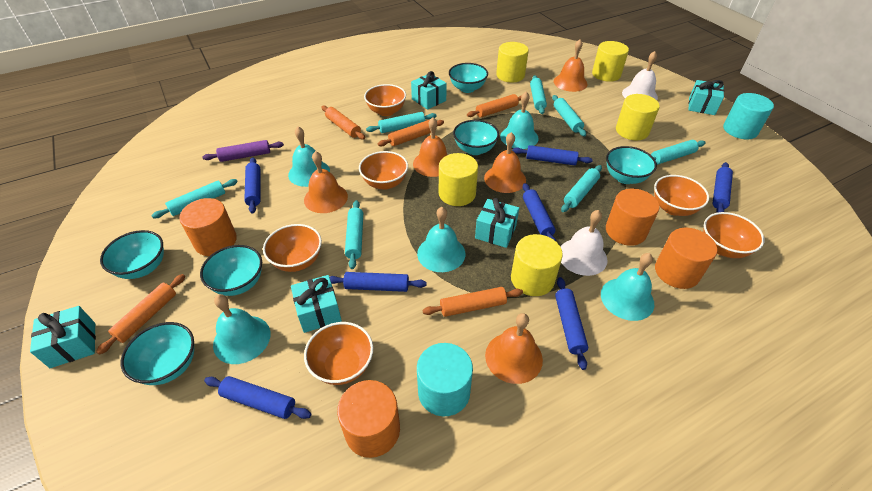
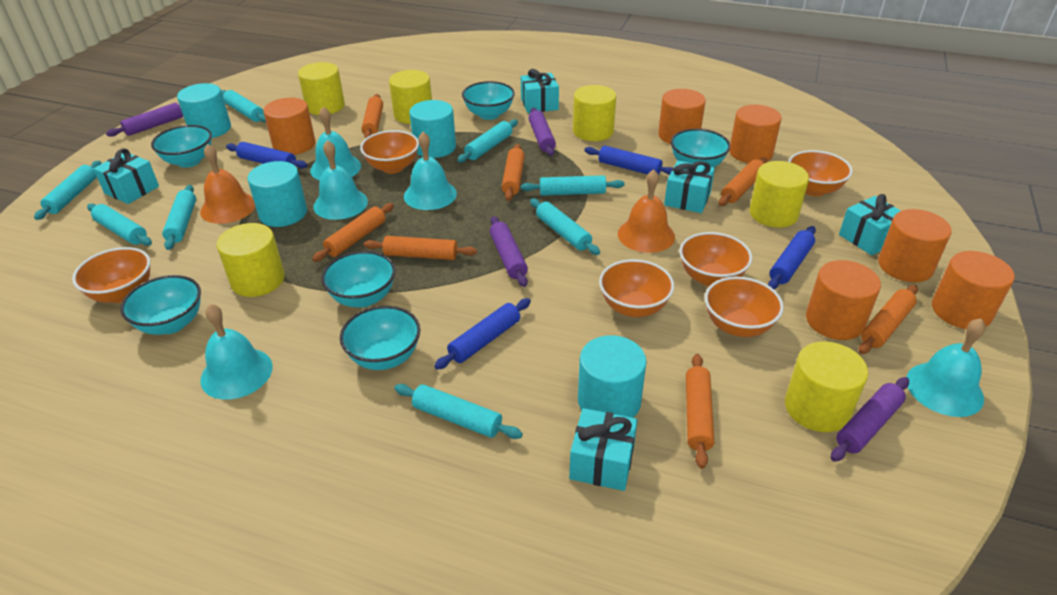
blue rolling pin: 7 -> 4
orange bell: 5 -> 2
orange cylinder: 4 -> 6
orange rolling pin: 5 -> 7
purple rolling pin: 1 -> 4
turquoise cylinder: 2 -> 4
turquoise rolling pin: 7 -> 8
white bell: 2 -> 0
yellow cylinder: 5 -> 6

